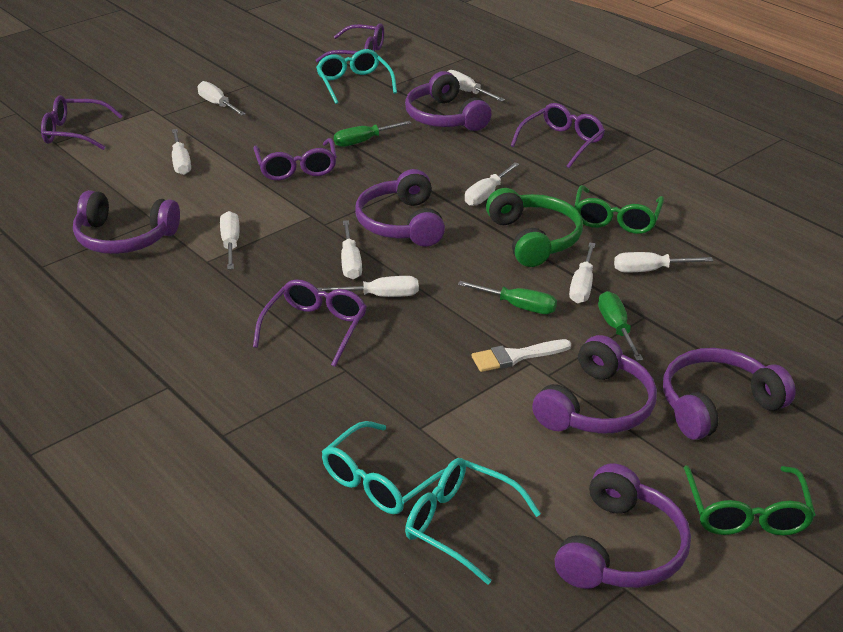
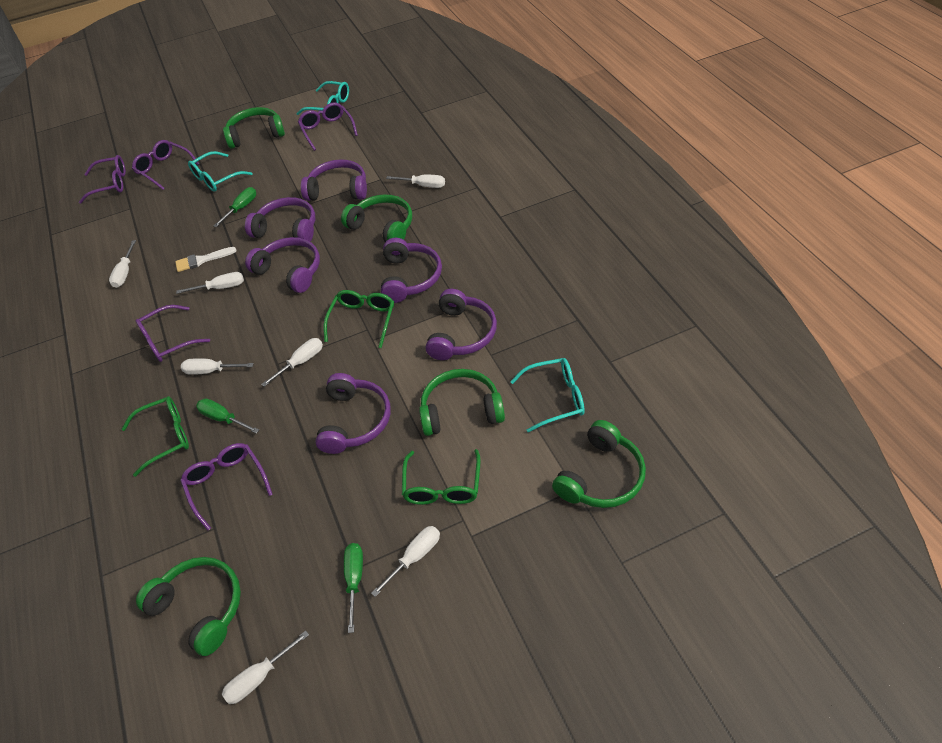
green glasses: 2 -> 3
green headphones: 1 -> 5
white screwdriver: 9 -> 7

